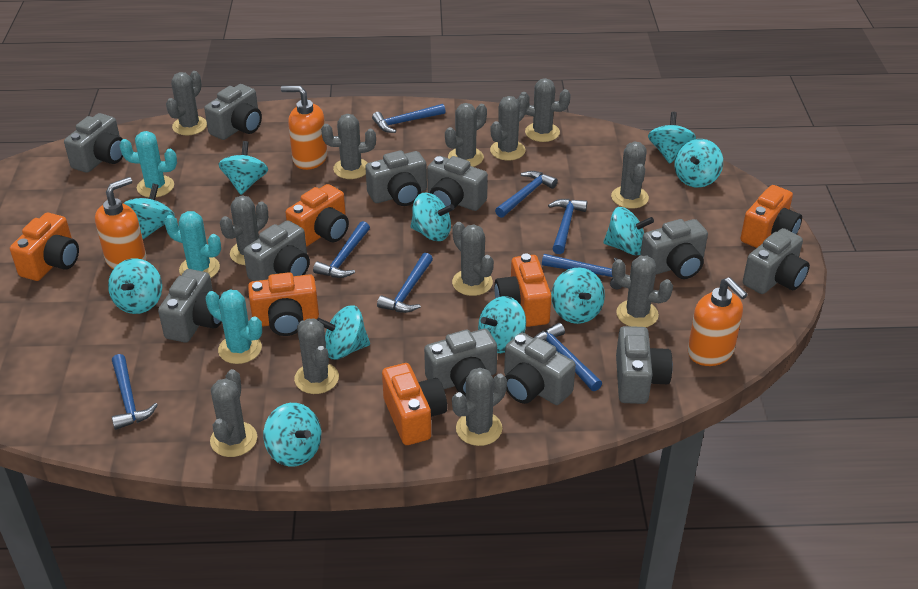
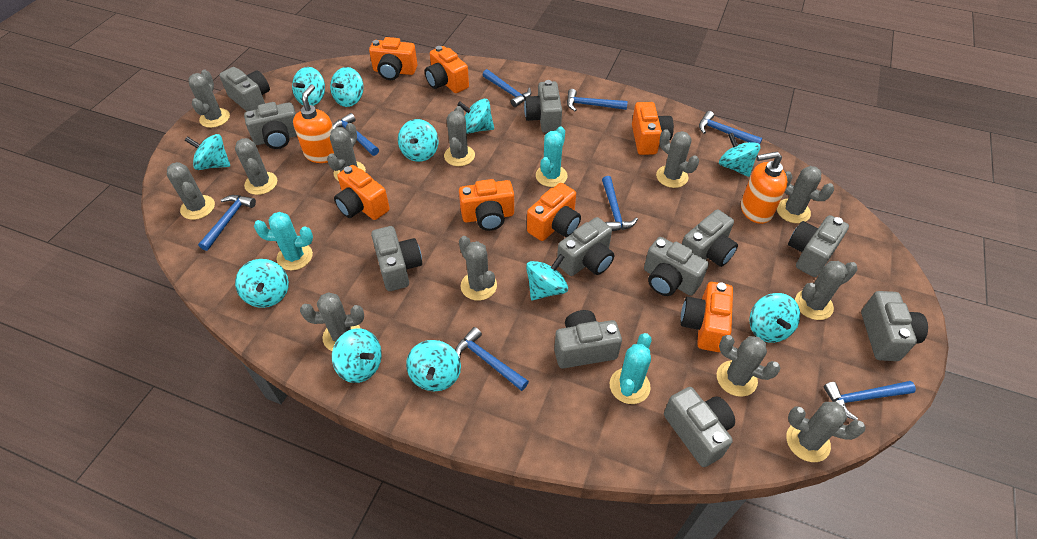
orange camera: 6 -> 7
orange soap dispenser: 3 -> 2

